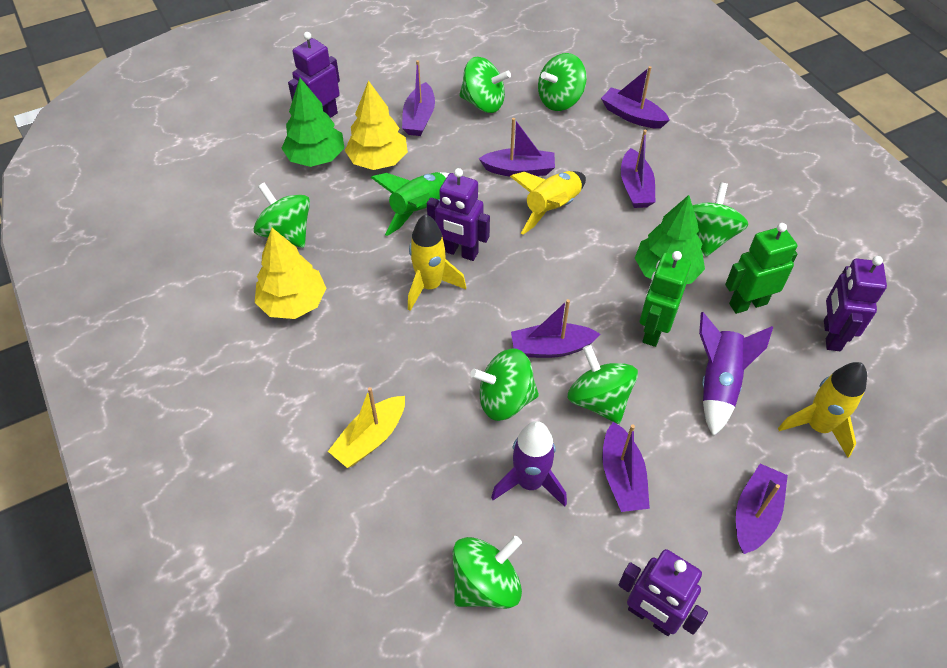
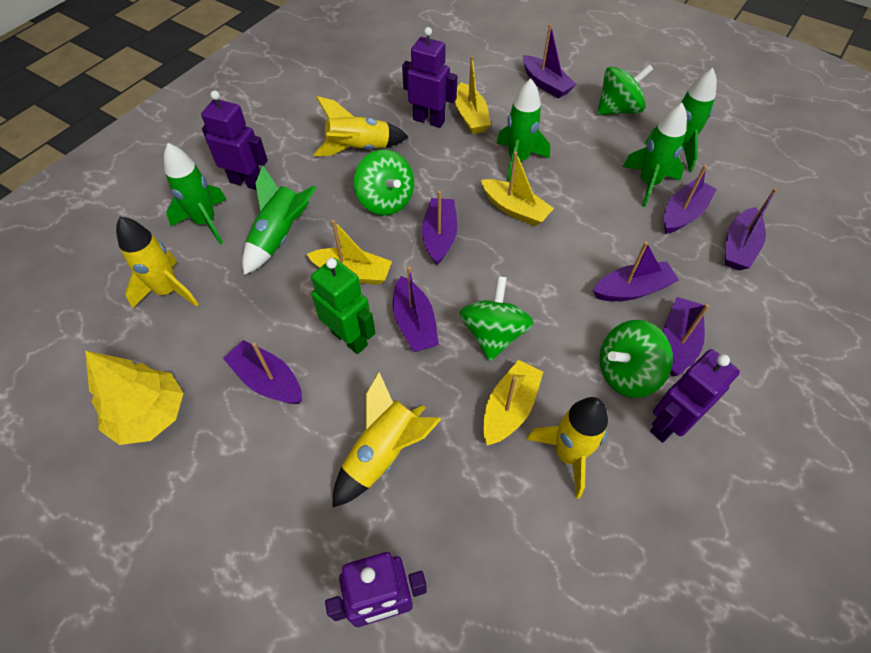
green robot: 2 -> 1
green rocket: 1 -> 5
green spinning top: 7 -> 4
green tree: 2 -> 0
purple boat: 7 -> 8
purple rocket: 2 -> 0
yellow boat: 1 -> 4
yellow rocket: 3 -> 4
yellow tree: 2 -> 1

